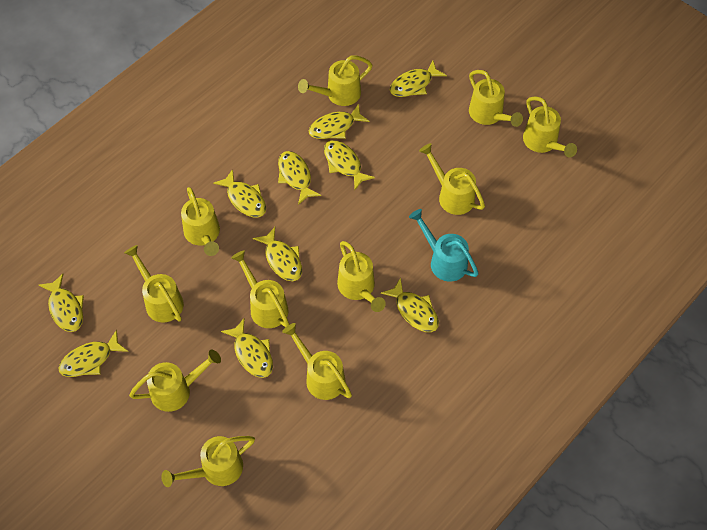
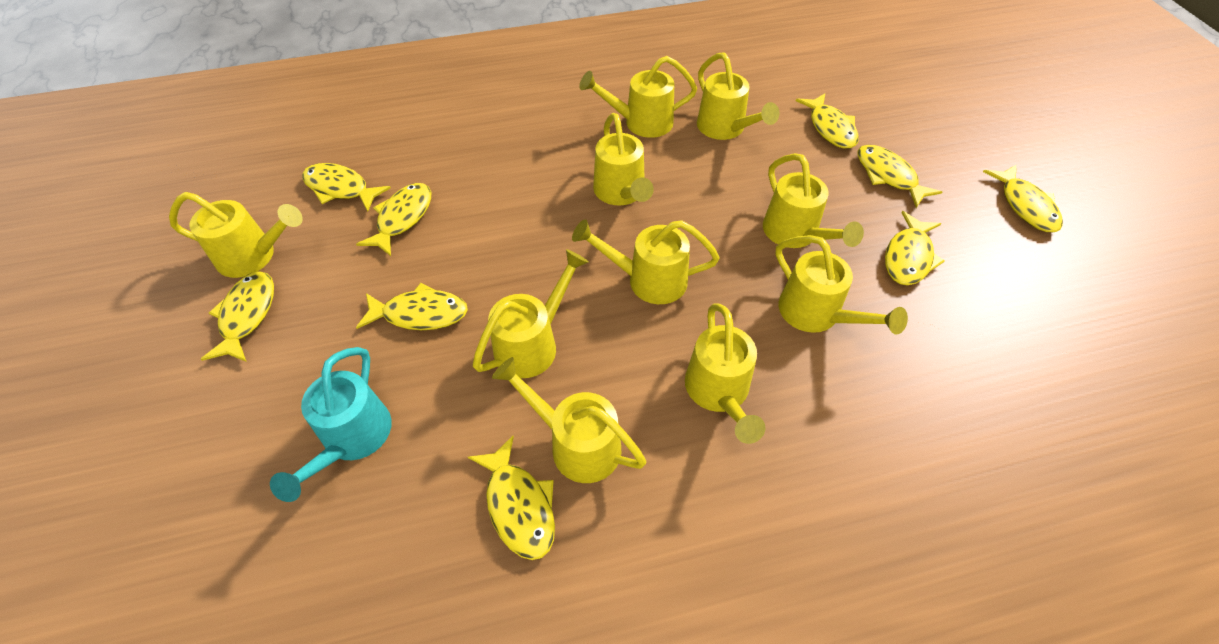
yellow fish: 10 -> 9
yellow watering can: 11 -> 10

